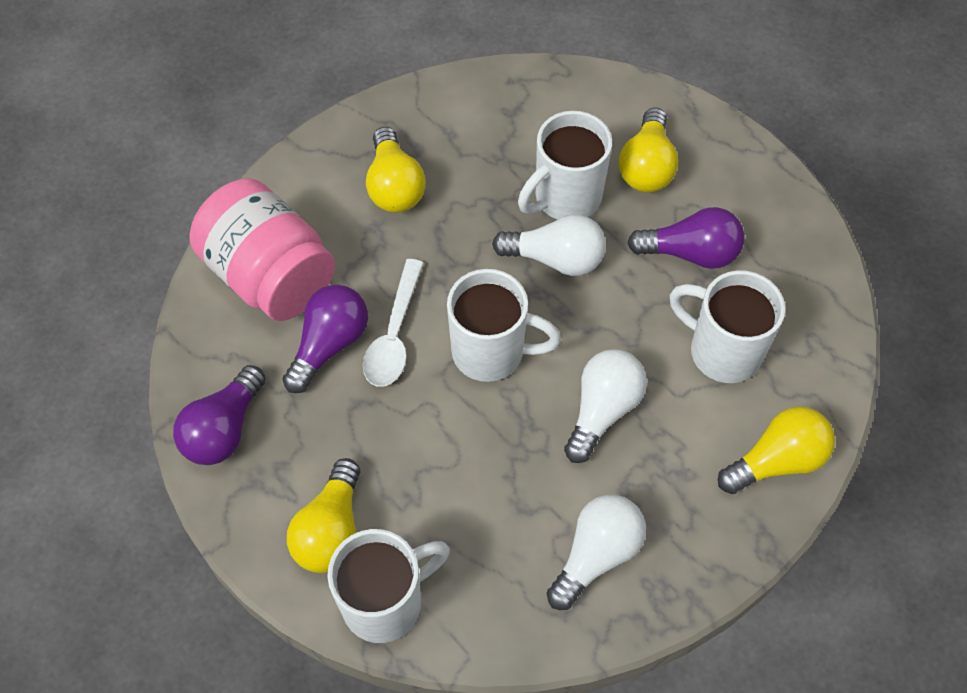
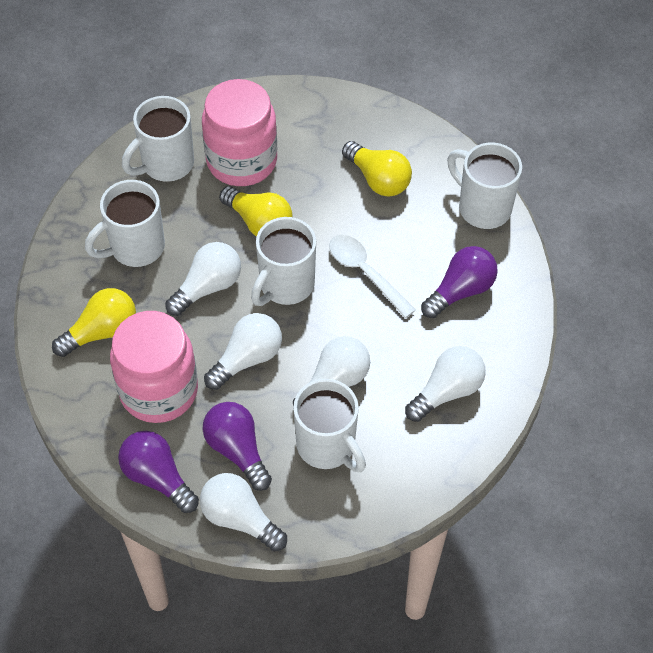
pink jar: 1 -> 2
white light bulb: 3 -> 5
white mug: 4 -> 5
yellow light bulb: 4 -> 3

